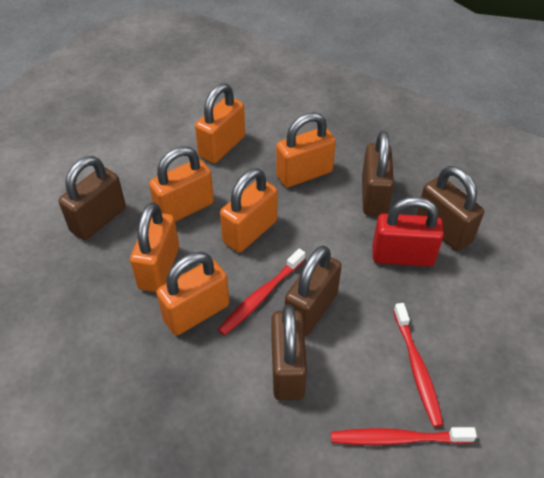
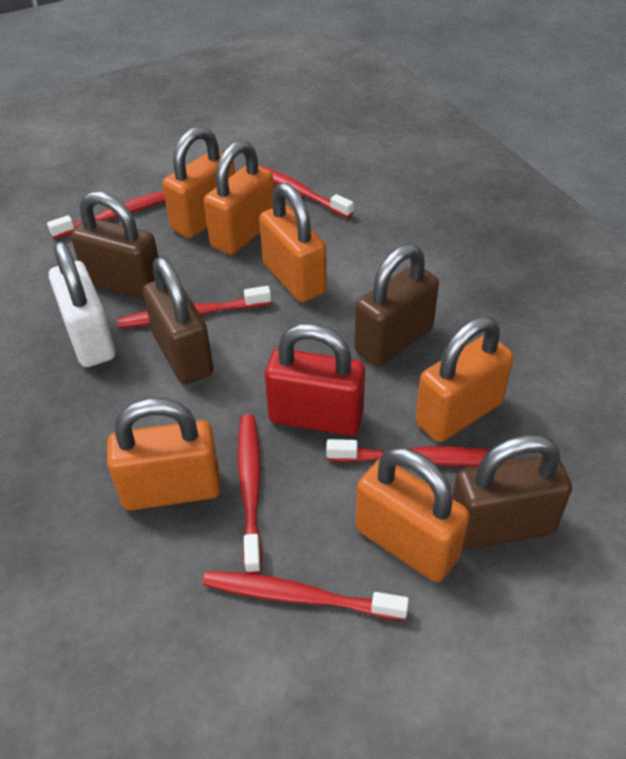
brown padlock: 5 -> 4
red toothbrush: 3 -> 6
white padlock: 0 -> 1

